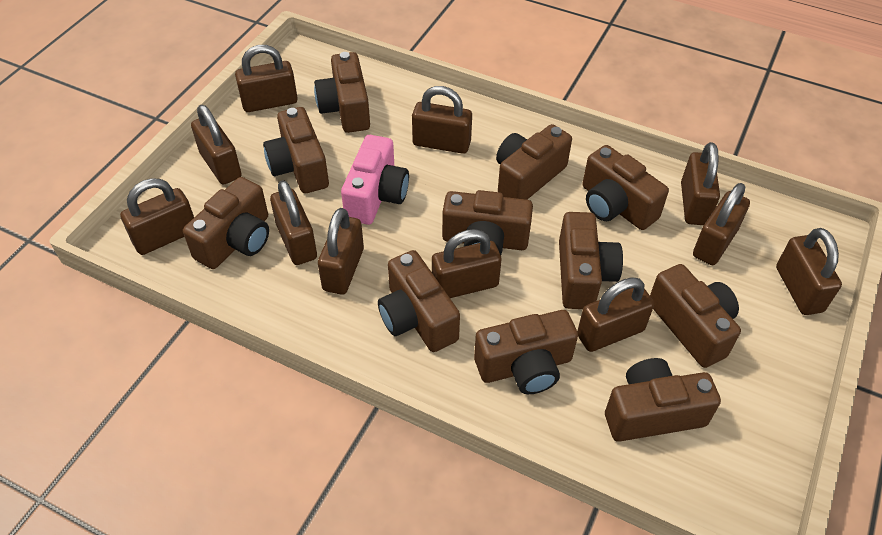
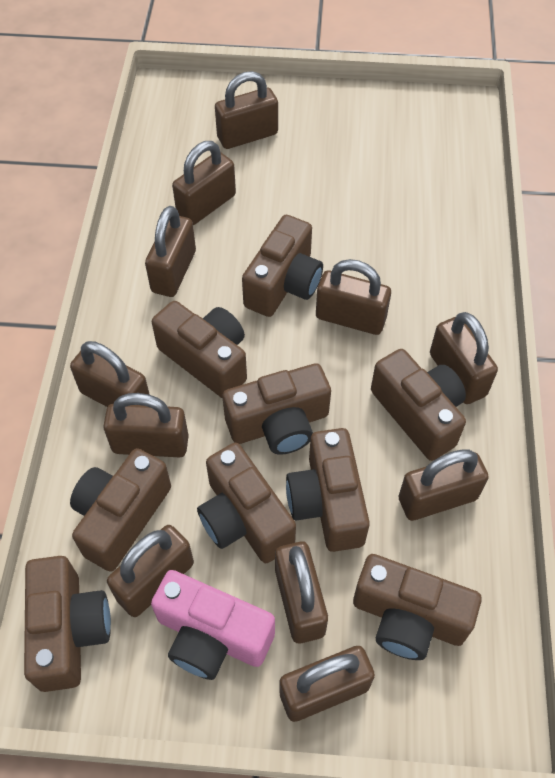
brown camera: 11 -> 9

